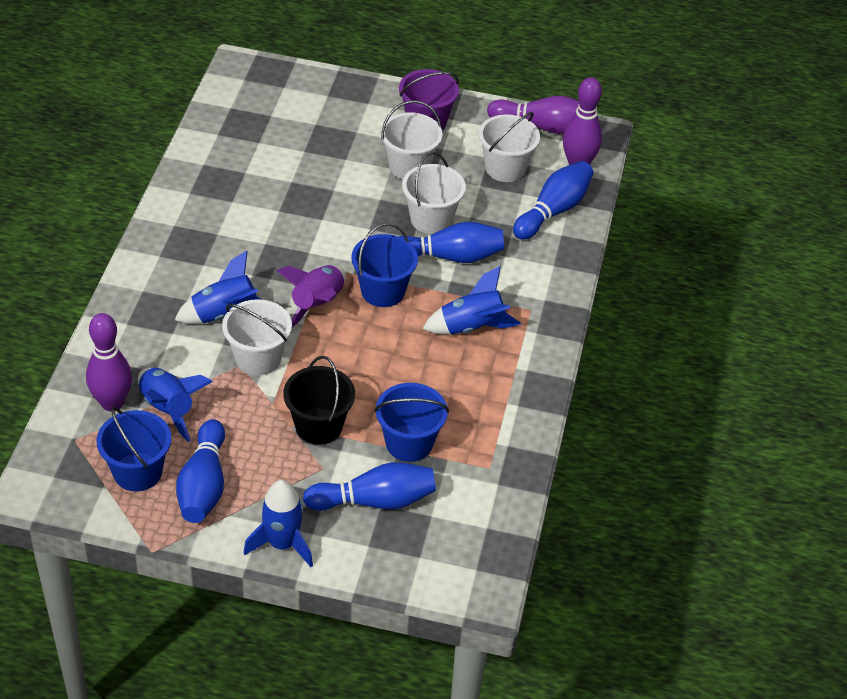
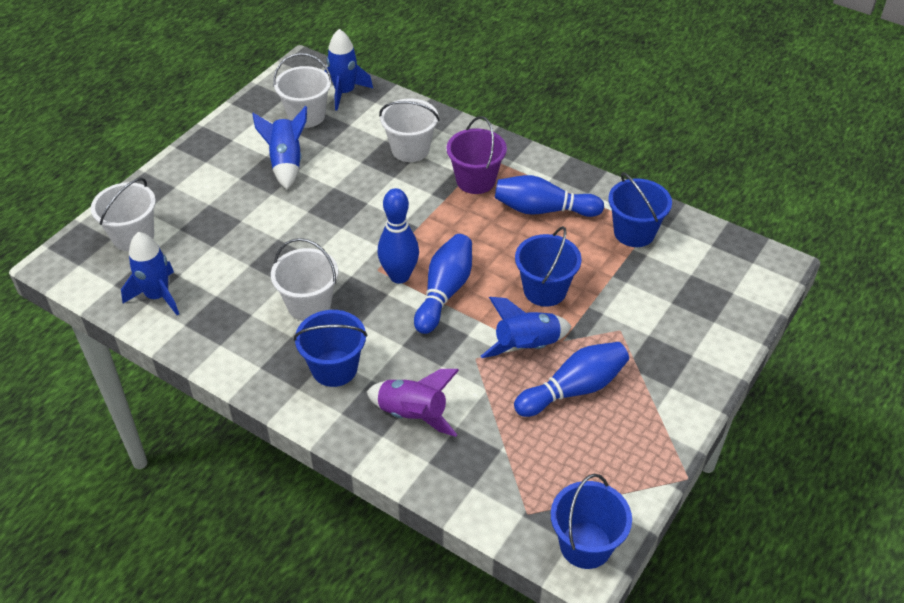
black bucket: 1 -> 0
blue bucket: 3 -> 4
purple bowling pin: 3 -> 0

